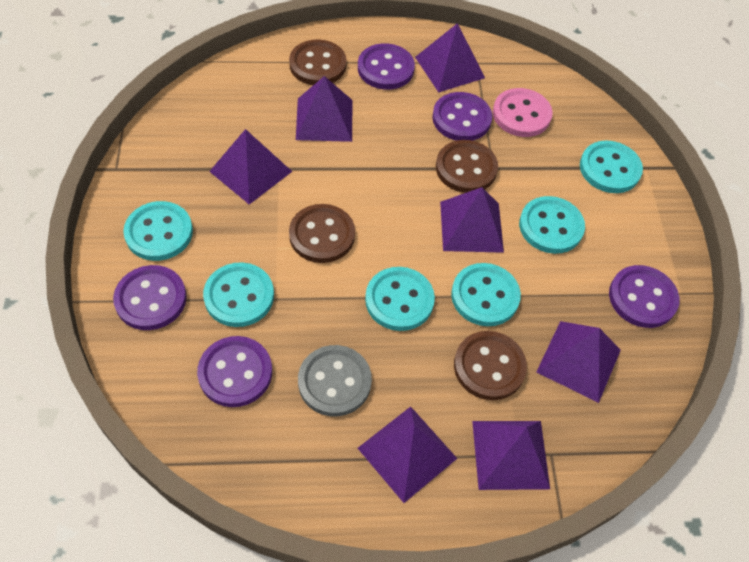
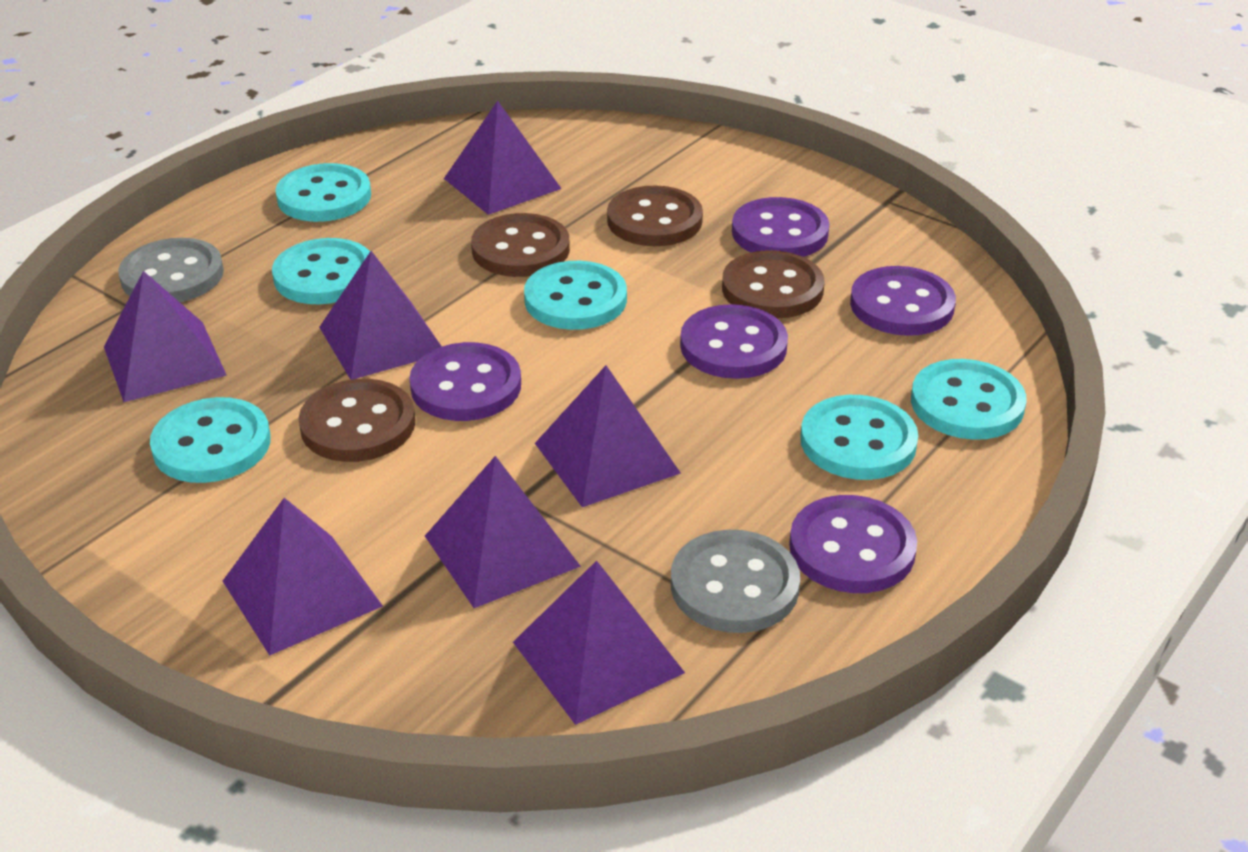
grey button: 1 -> 2
pink button: 1 -> 0

